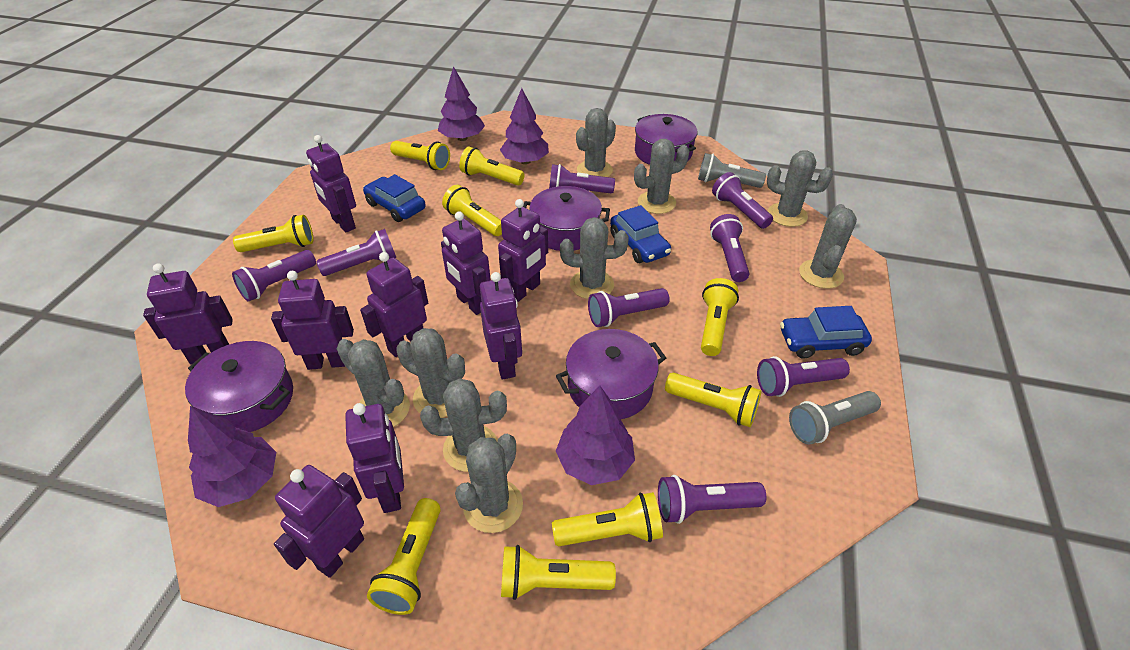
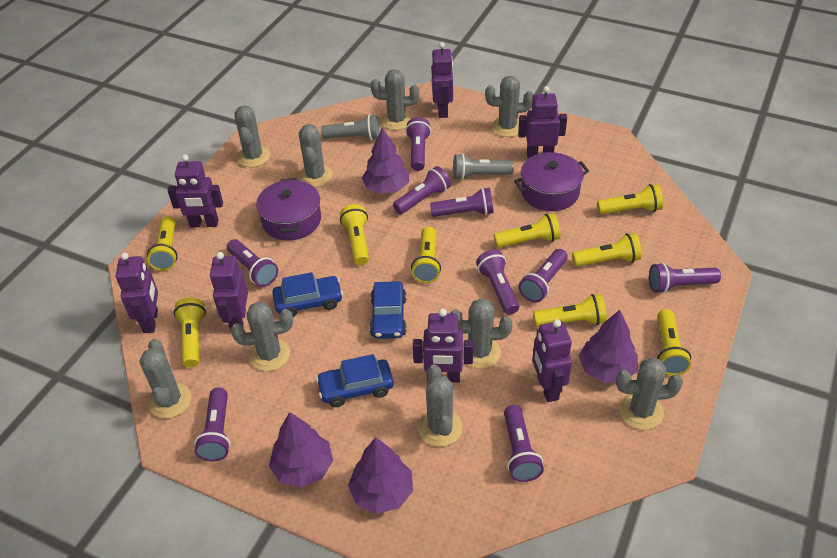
purple flashlight: 8 -> 9
purple pot: 4 -> 2
purple robot: 9 -> 7

